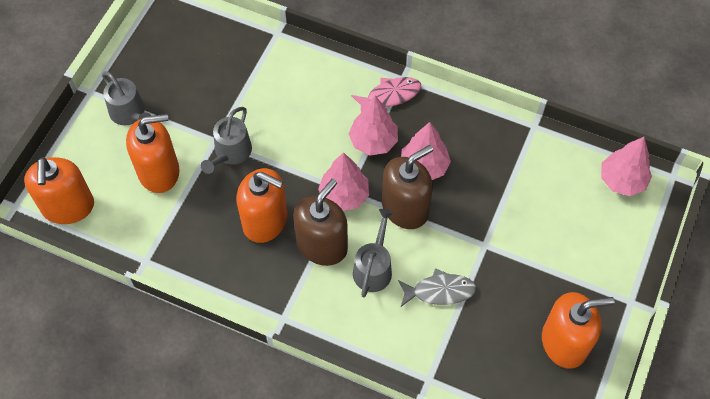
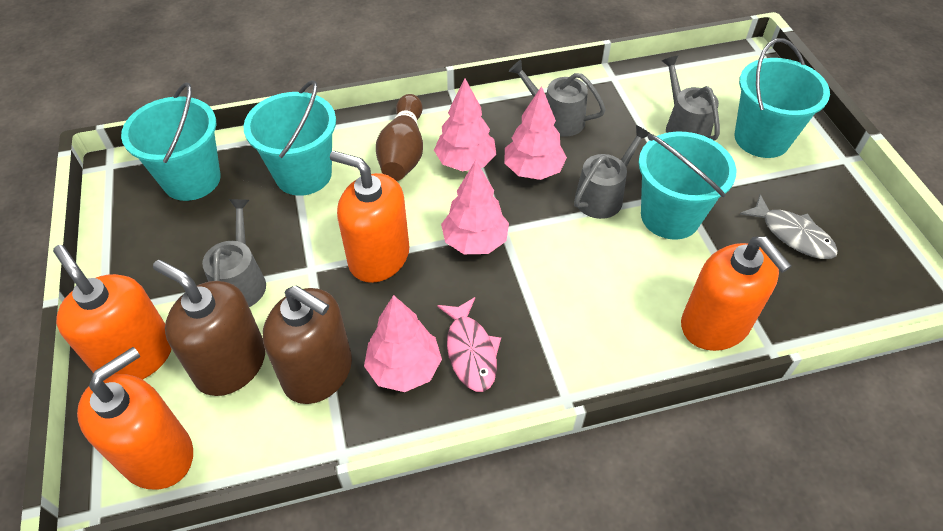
brown bowling pin: 0 -> 1
grey watering can: 3 -> 4
turquoise bucket: 0 -> 4

